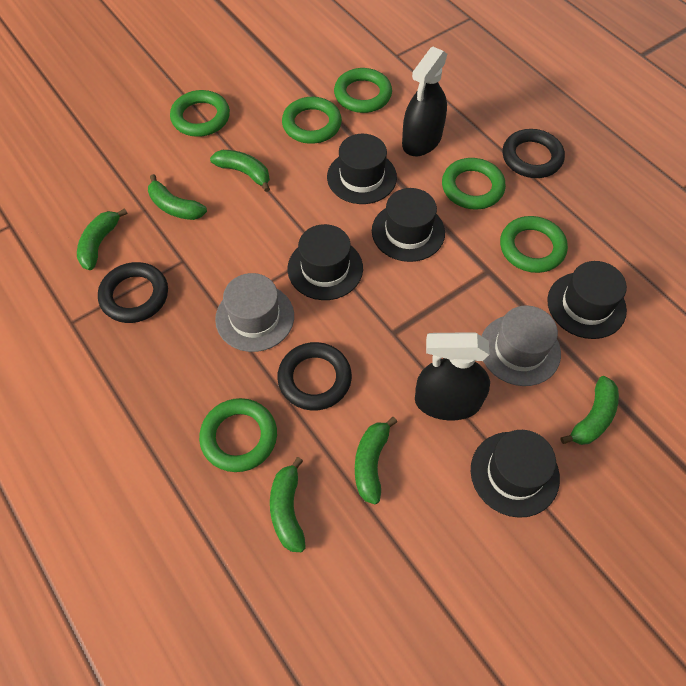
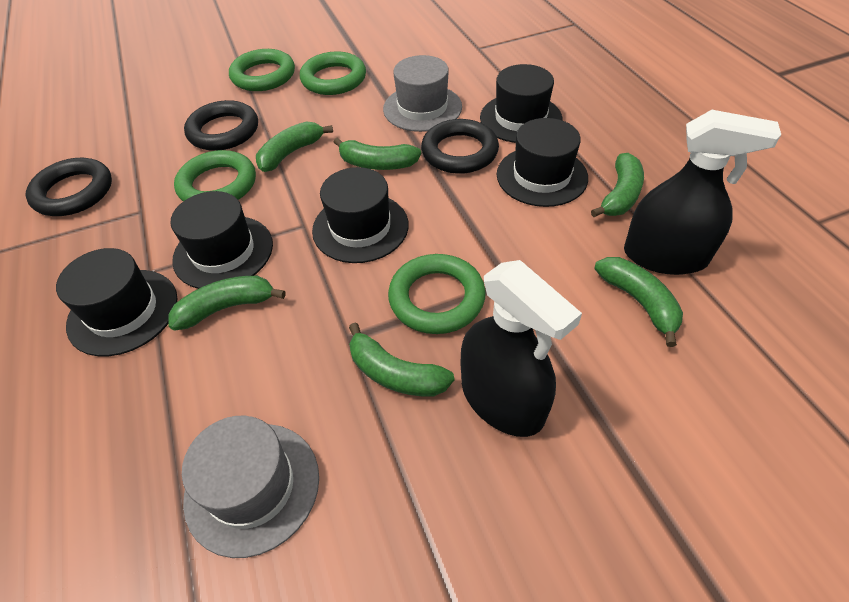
green ring: 6 -> 4

